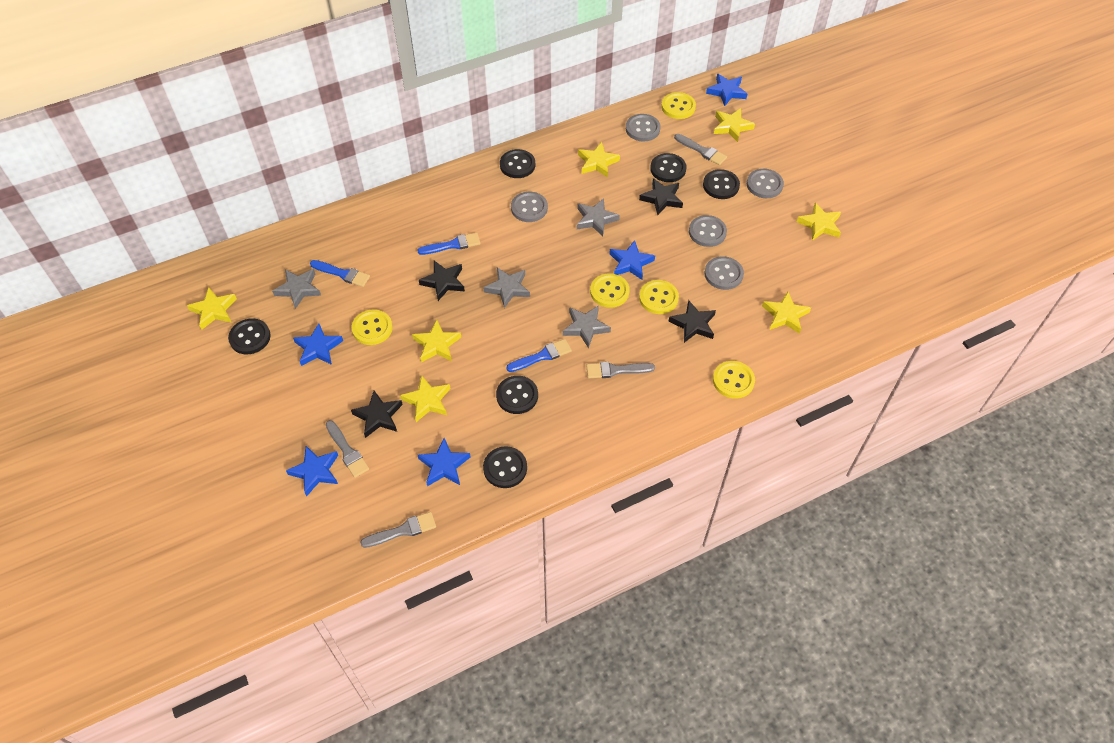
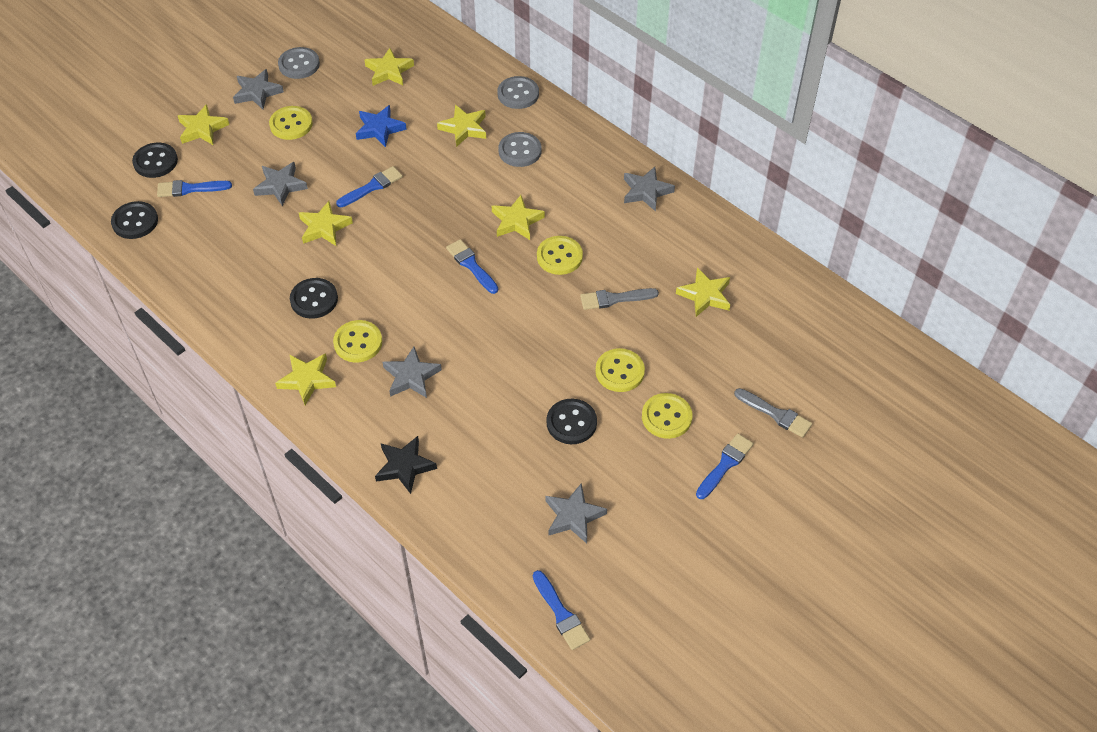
black button: 6 -> 4
black star: 4 -> 1
blue brush: 3 -> 5
blue star: 5 -> 1
grey brush: 4 -> 2
grey button: 5 -> 3
grey star: 4 -> 5

